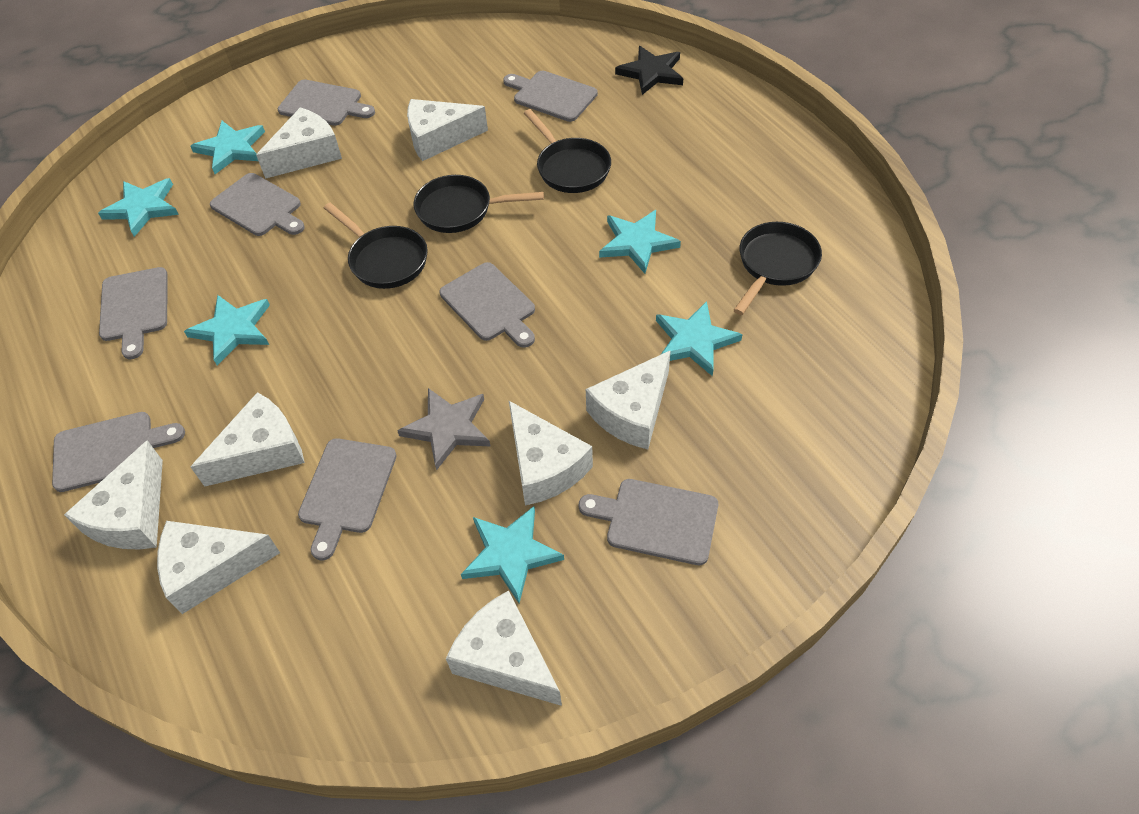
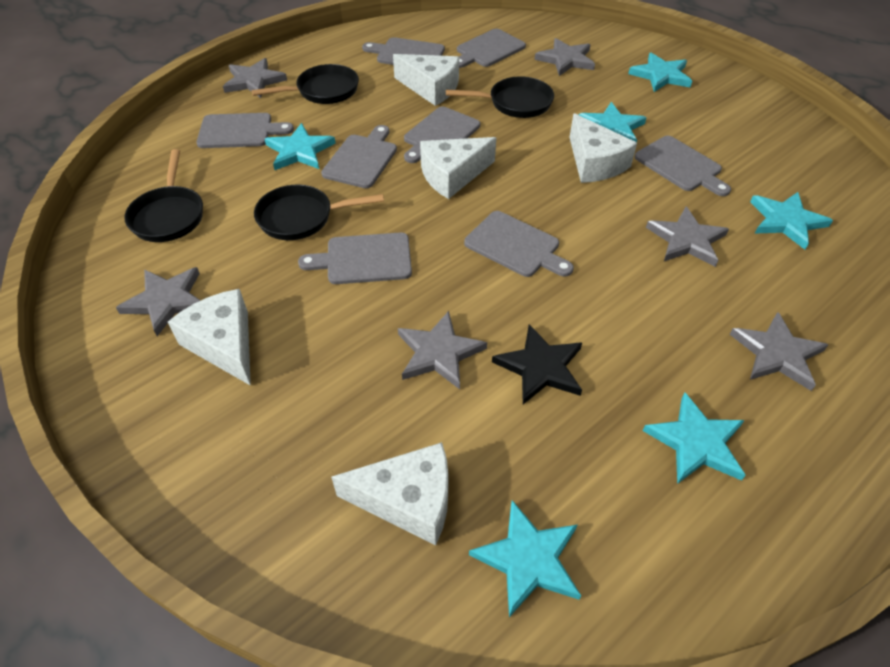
grey star: 1 -> 6
white cheese: 8 -> 5

